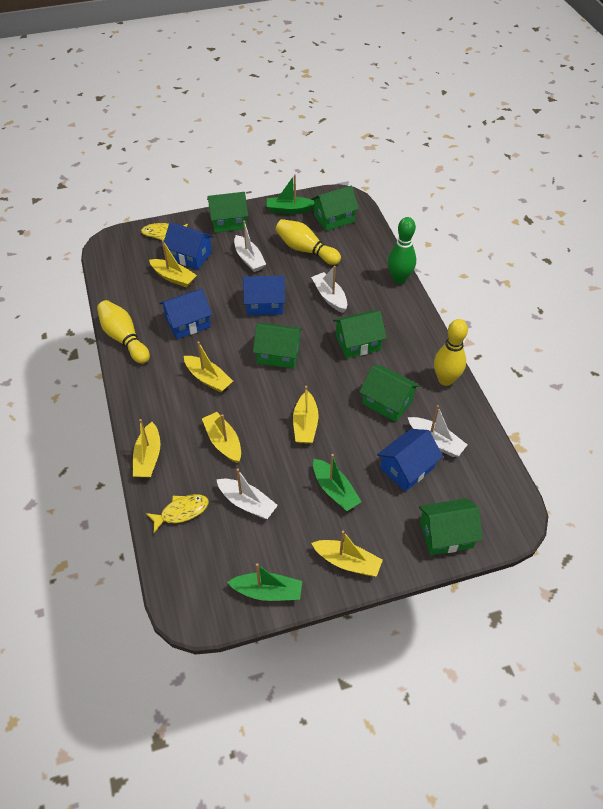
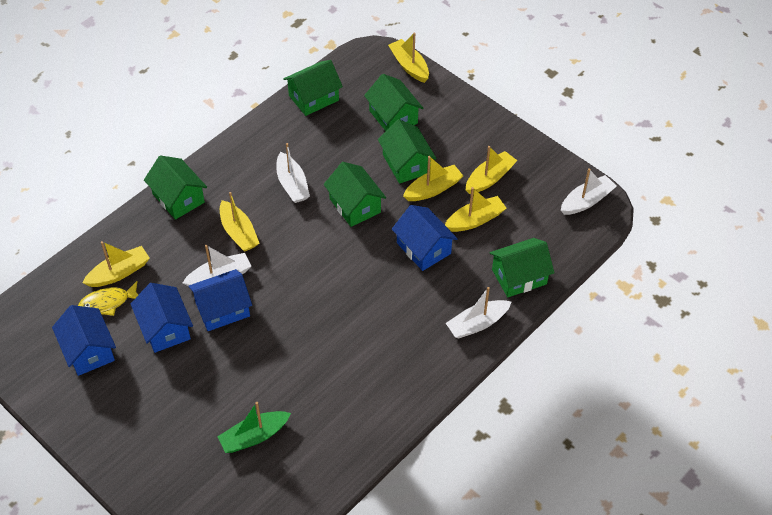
green boat: 3 -> 1
green bowling pin: 1 -> 0
yellow bowling pin: 3 -> 0
yellow fish: 2 -> 1

